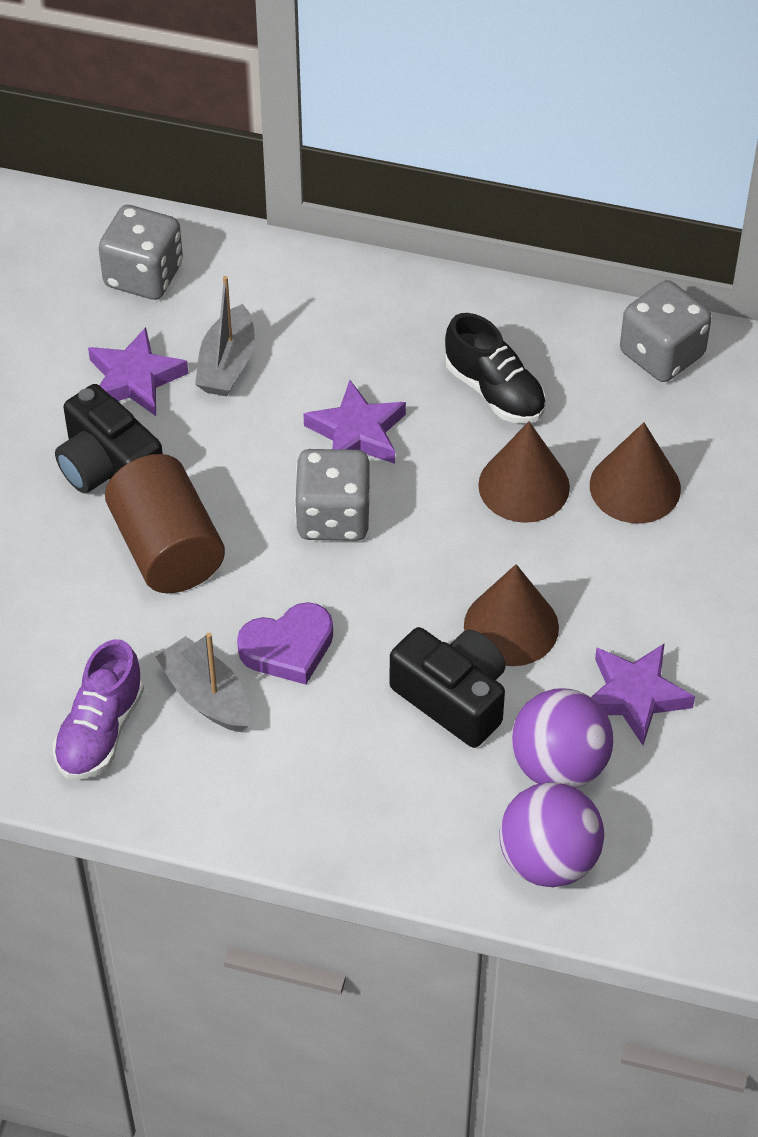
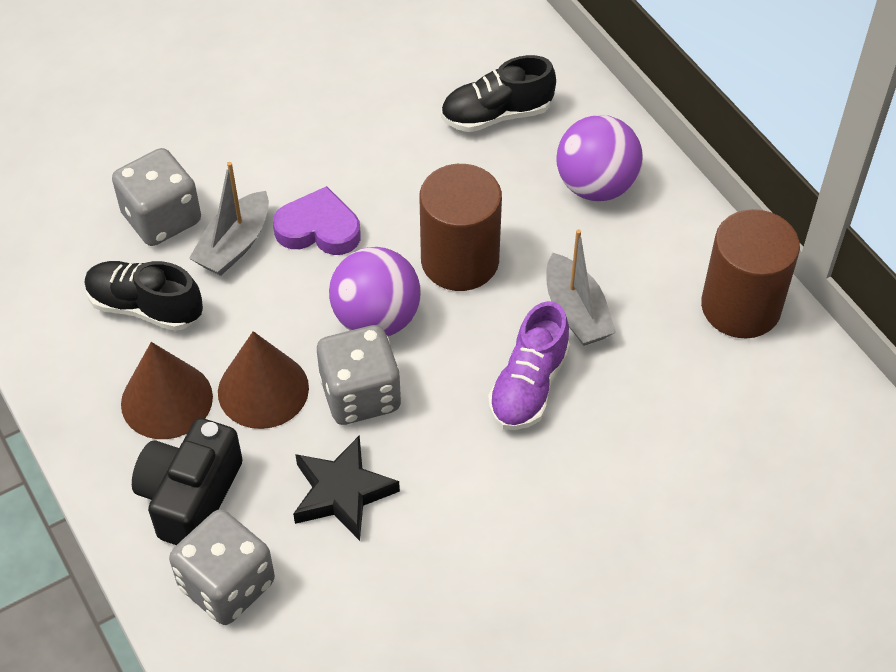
black camera: 2 -> 1
black shoe: 1 -> 2
black star: 0 -> 1
brown cone: 3 -> 2
brown cylinder: 1 -> 2
purple star: 3 -> 0

